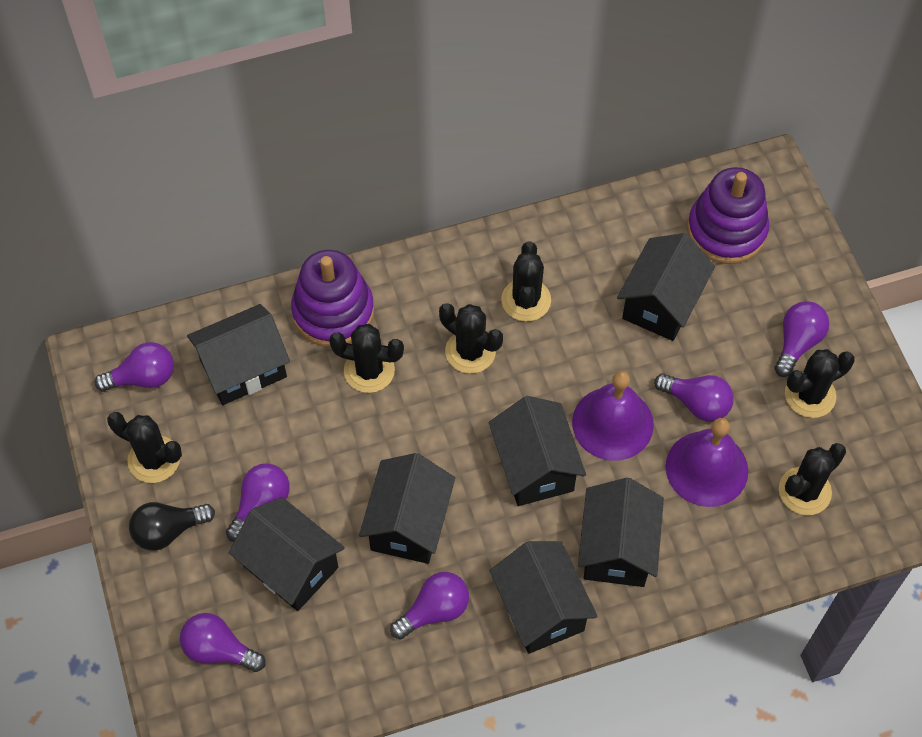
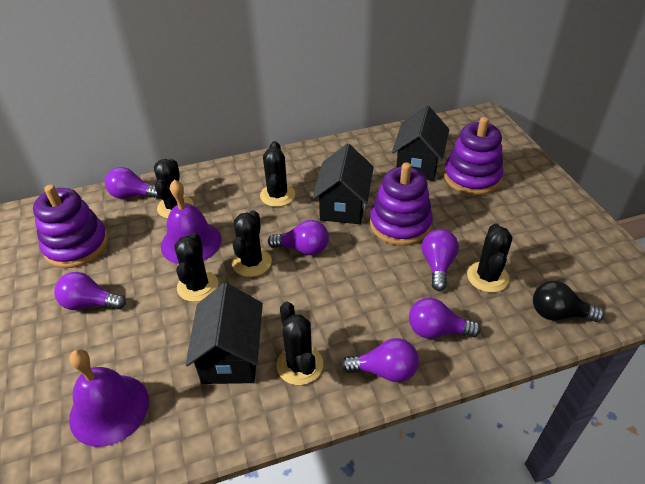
black house: 7 -> 3
purple stacking toy: 2 -> 3

